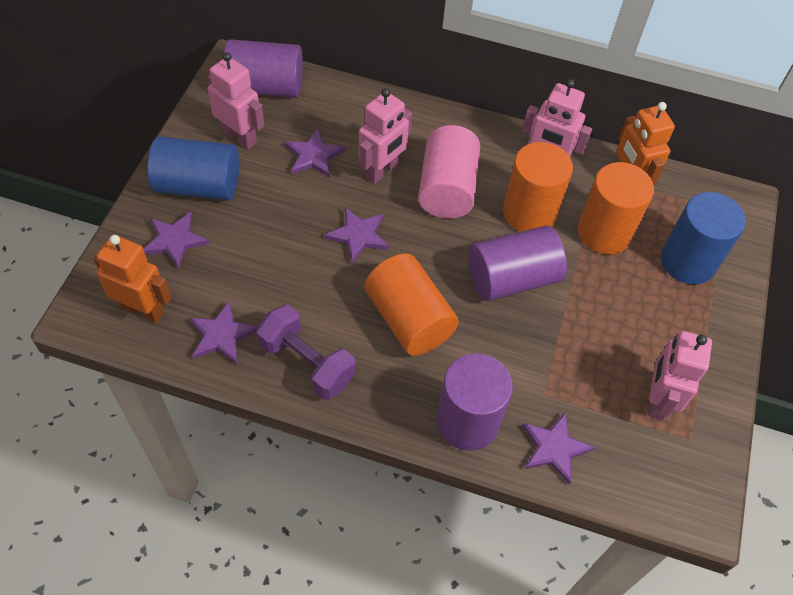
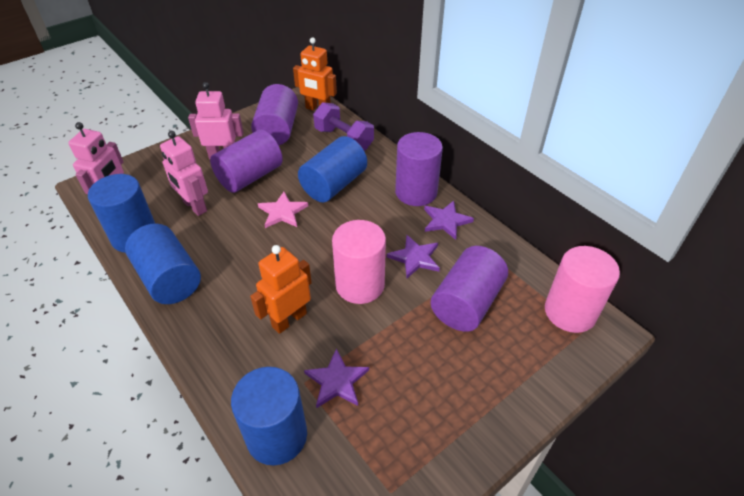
blue cylinder: 2 -> 4
orange cylinder: 3 -> 0
pink cylinder: 1 -> 2
pink robot: 4 -> 3
pink star: 0 -> 1
purple cylinder: 3 -> 4
purple star: 5 -> 3

